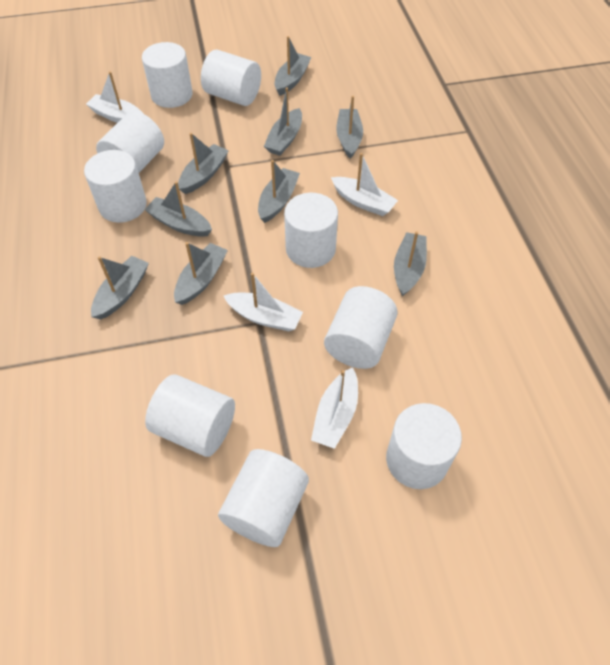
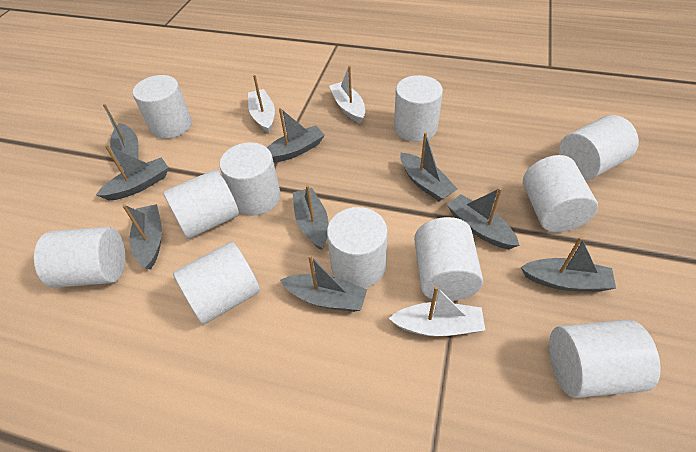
white boat: 4 -> 3
white cylinder: 9 -> 11

